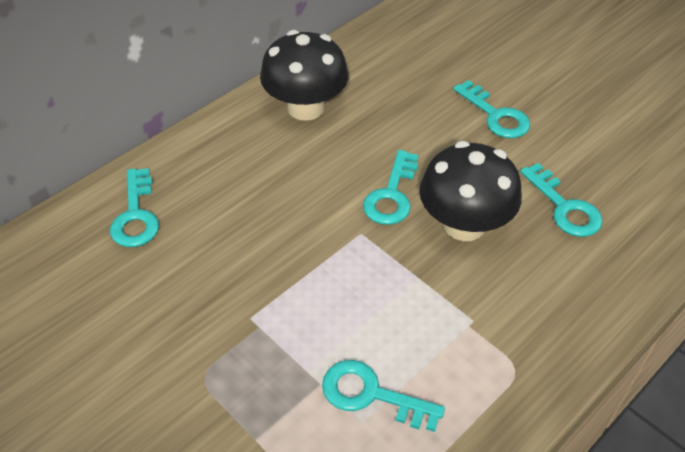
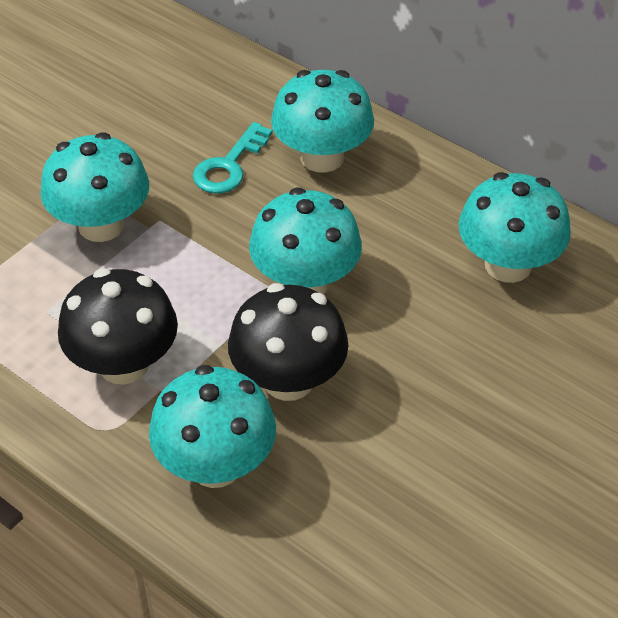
turquoise key: 5 -> 1
turquoise mushroom: 0 -> 5

